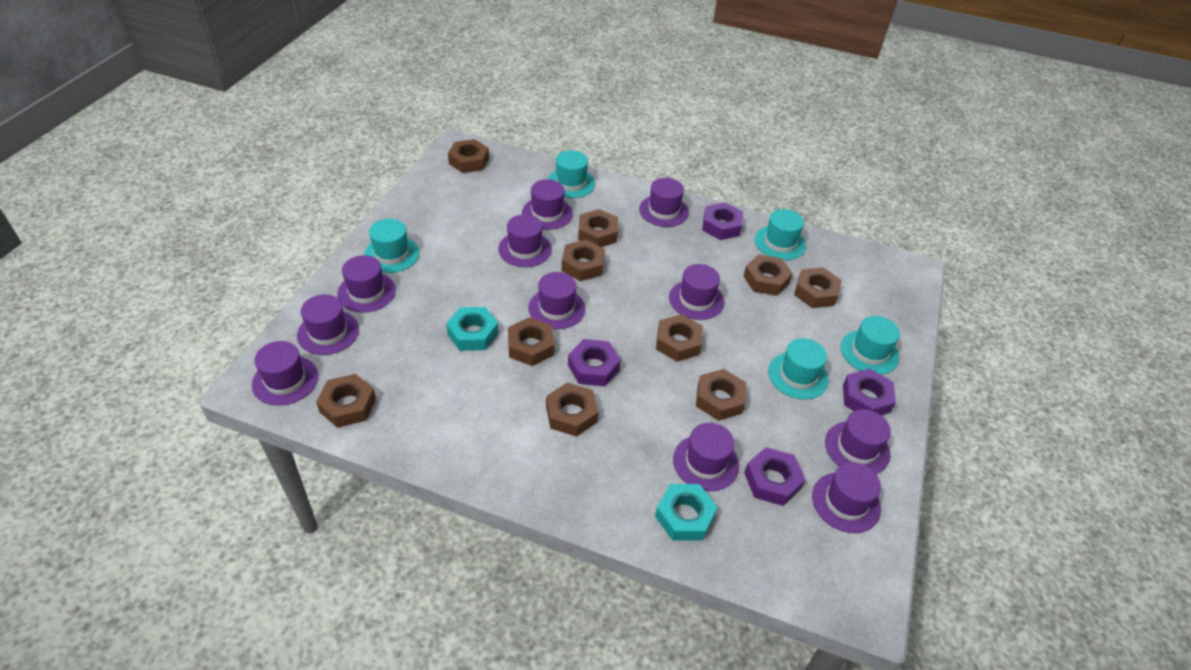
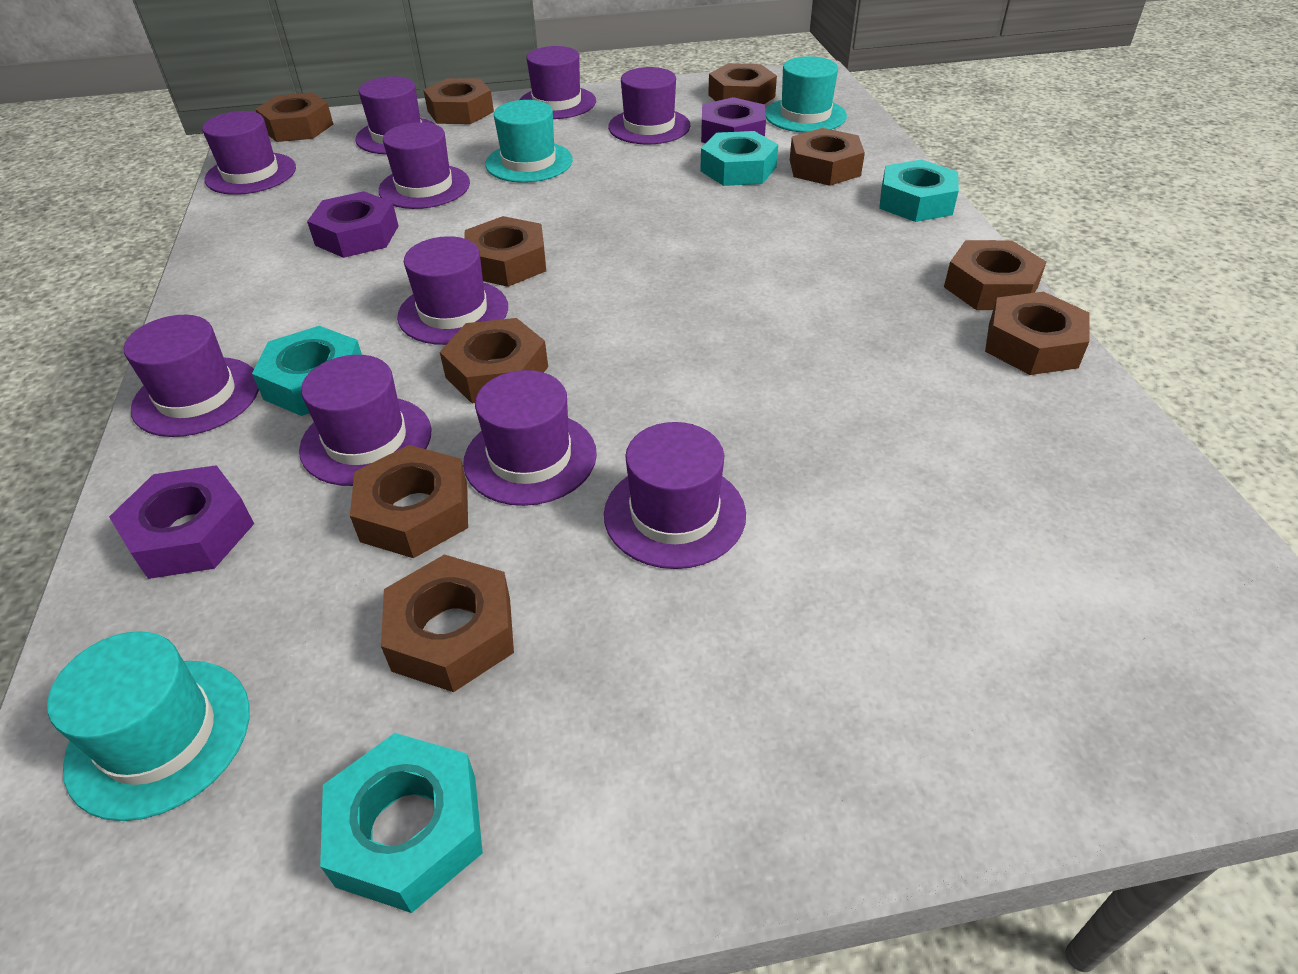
purple hat: 11 -> 10
purple nut: 4 -> 3
turquoise hat: 5 -> 3
turquoise nut: 2 -> 4

